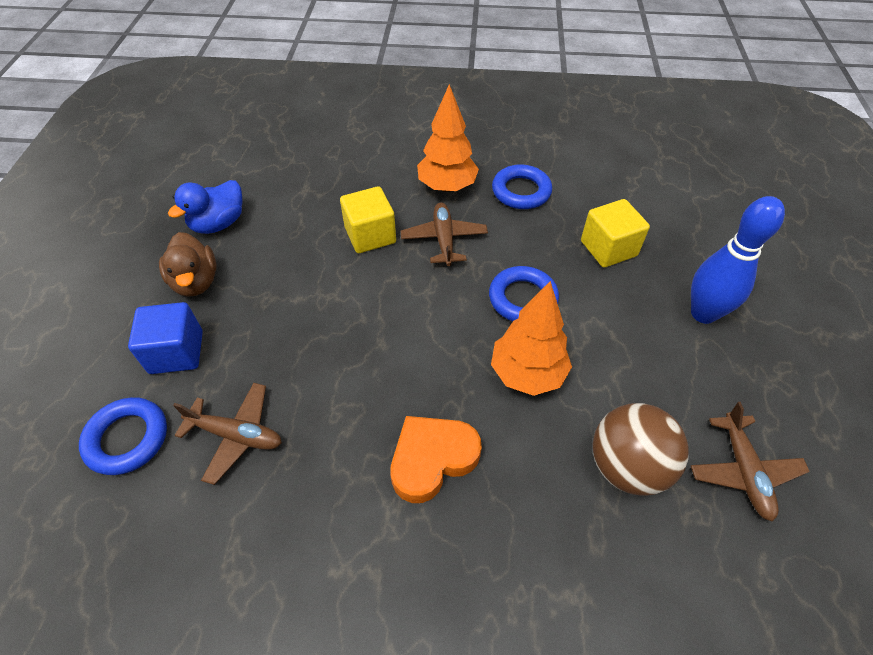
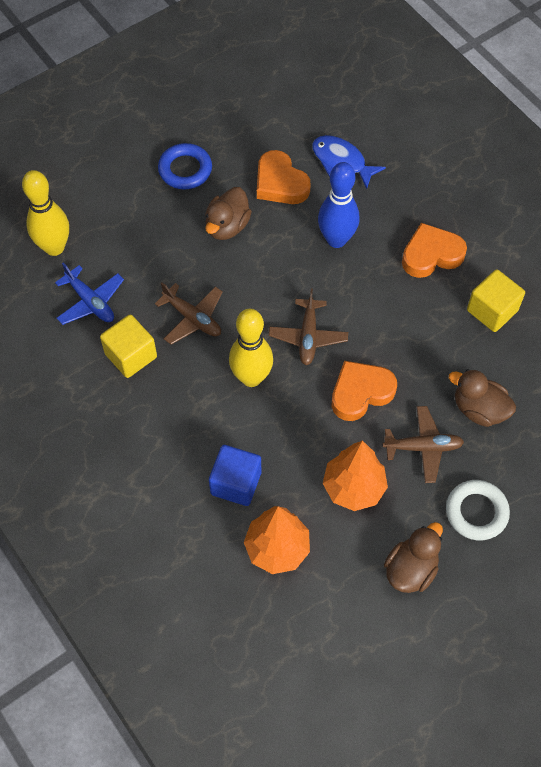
blue duck: 1 -> 0
blue fish: 0 -> 1
blue plane: 0 -> 1
blue ring: 3 -> 1
brown ball: 1 -> 0
brown duck: 1 -> 3
orange heart: 1 -> 3
white ring: 0 -> 1
yellow bowling pin: 0 -> 2

